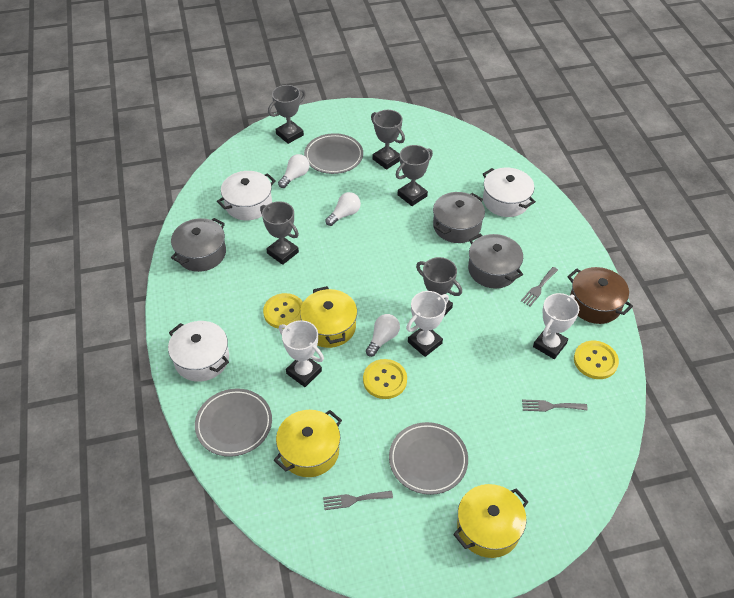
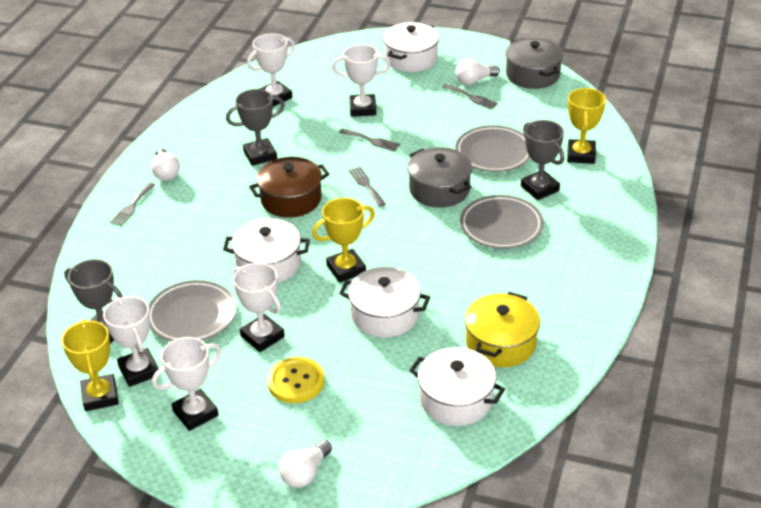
grey fork: 3 -> 4
grey pot: 3 -> 2
grey trophy: 5 -> 3
white pot: 3 -> 4
white trophy: 3 -> 5
yellow button: 3 -> 1
yellow pot: 3 -> 1
yellow trophy: 0 -> 3

